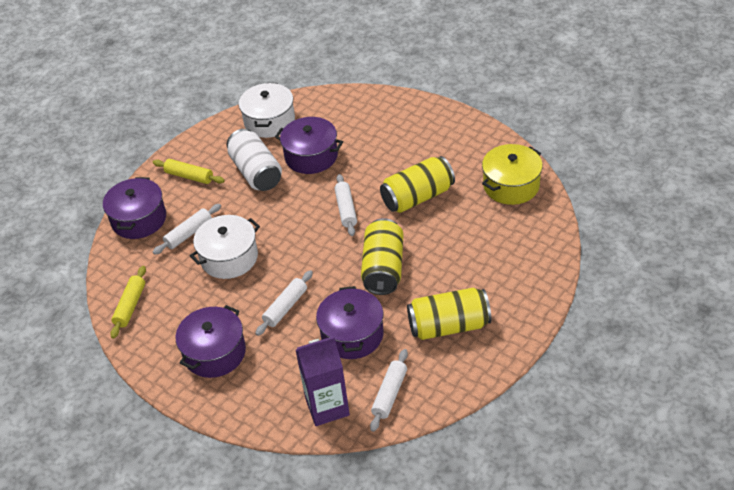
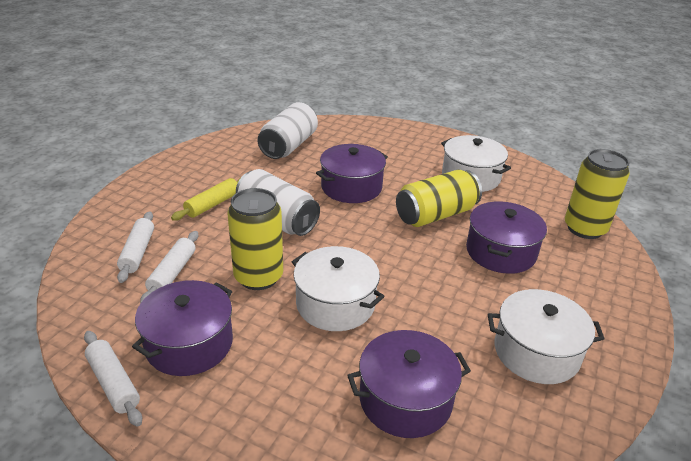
purple carton: 1 -> 0
white can: 1 -> 2
white pot: 2 -> 3
white rolling pin: 4 -> 3
yellow pot: 1 -> 0
yellow rolling pin: 2 -> 1

